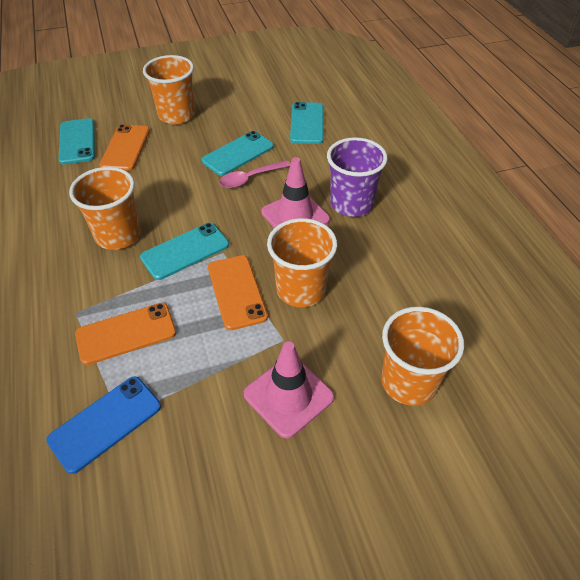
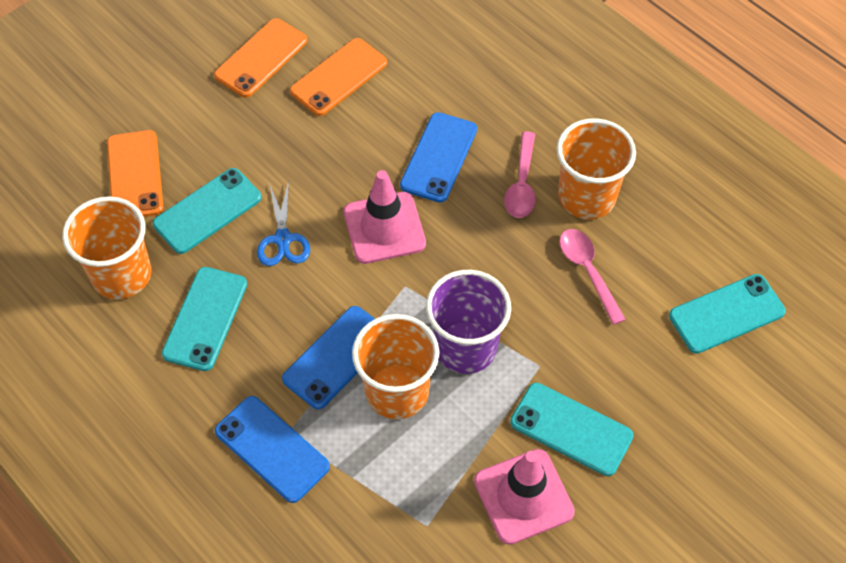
blue phone: 1 -> 3
blue scissors: 0 -> 1
orange cup: 4 -> 3
pink spoon: 1 -> 2

